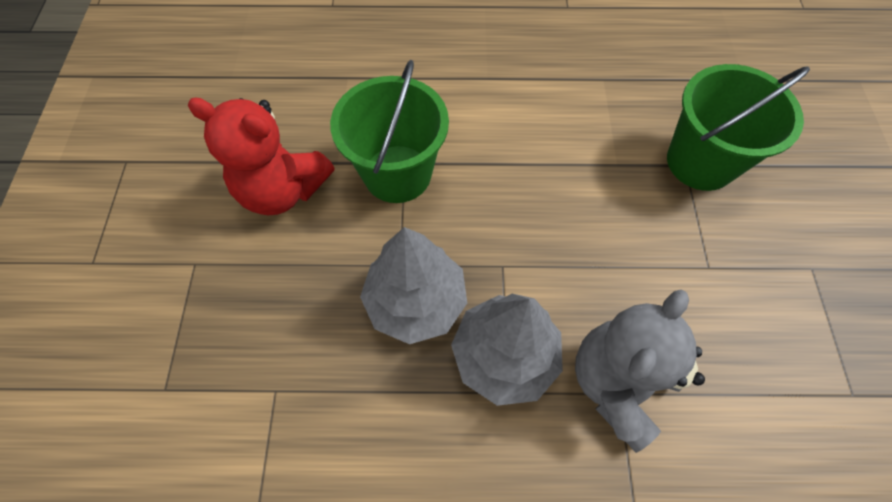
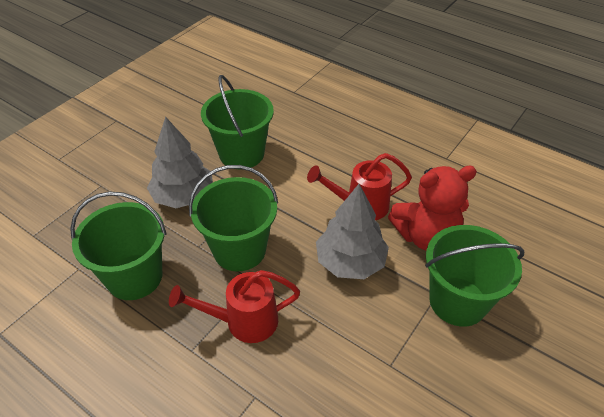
green bucket: 2 -> 4
grey teddy bear: 1 -> 0
red watering can: 0 -> 2

